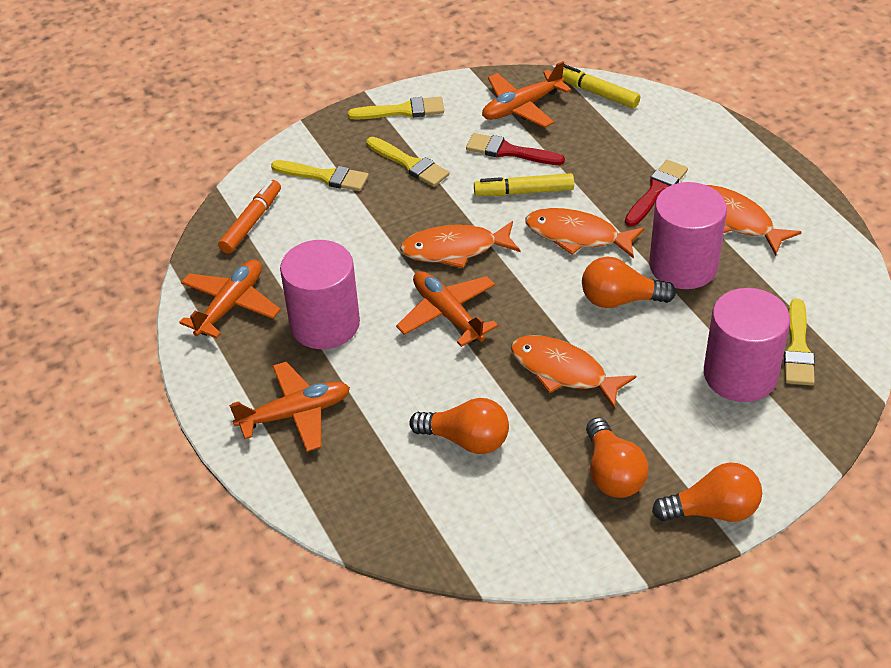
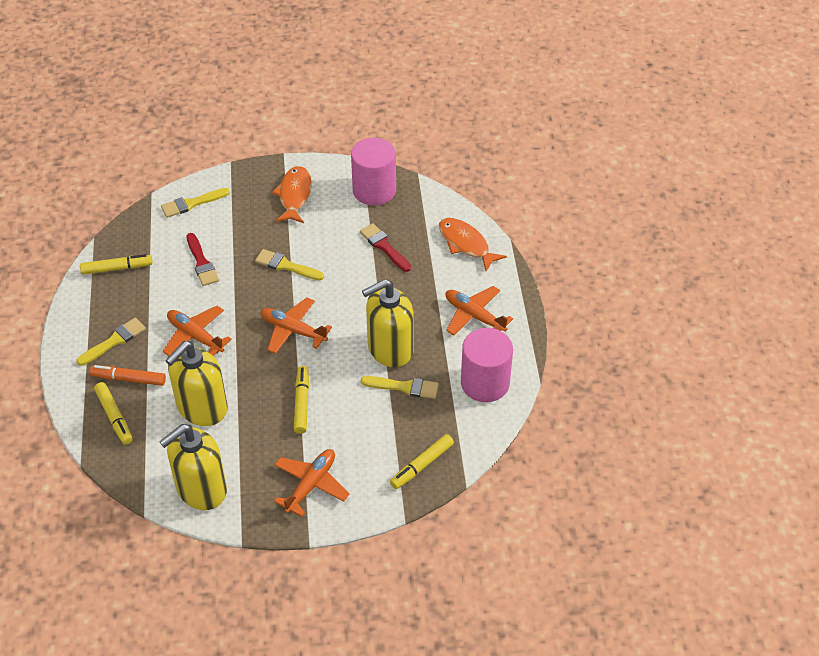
orange fish: 4 -> 2
orange light bulb: 4 -> 0
pink cylinder: 3 -> 2
yellow marker: 2 -> 4
yellow soap dispenser: 0 -> 3

